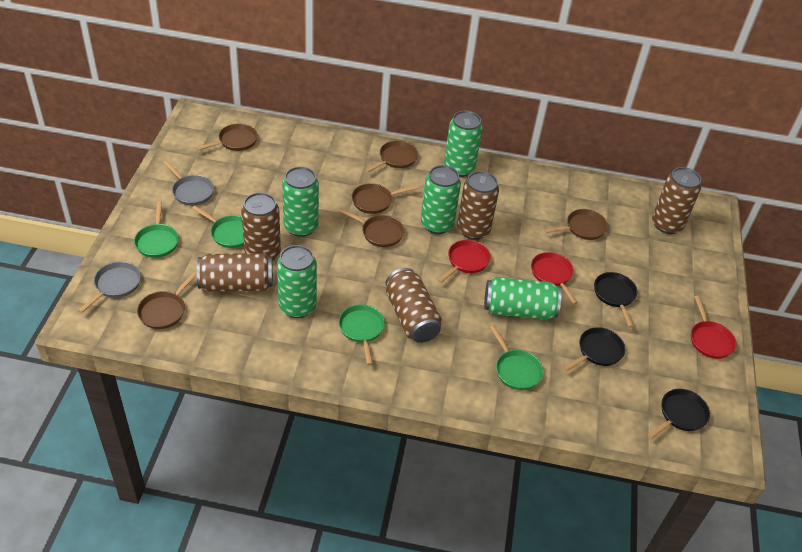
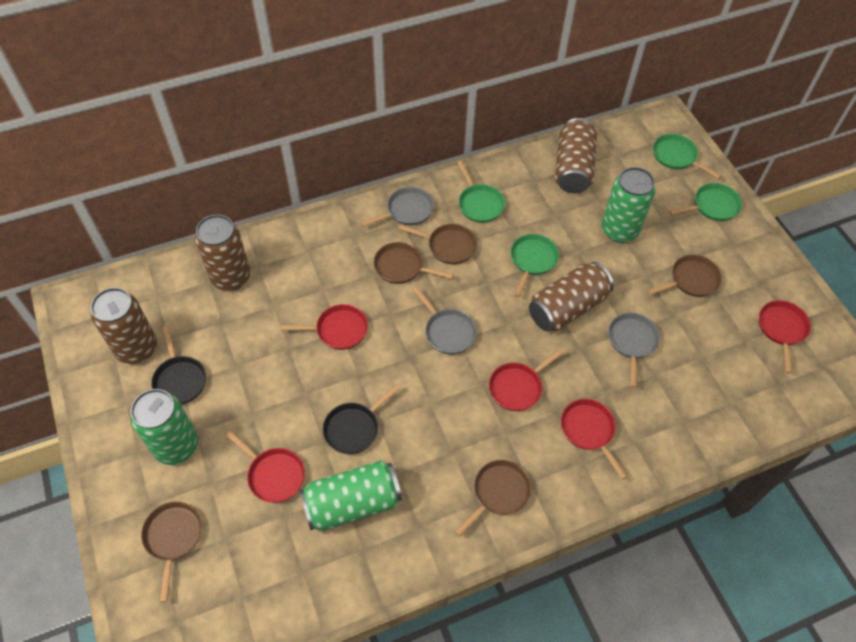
black pan: 3 -> 2
brown can: 5 -> 4
brown pan: 6 -> 5
green can: 5 -> 3
grey pan: 2 -> 3
red pan: 3 -> 5

